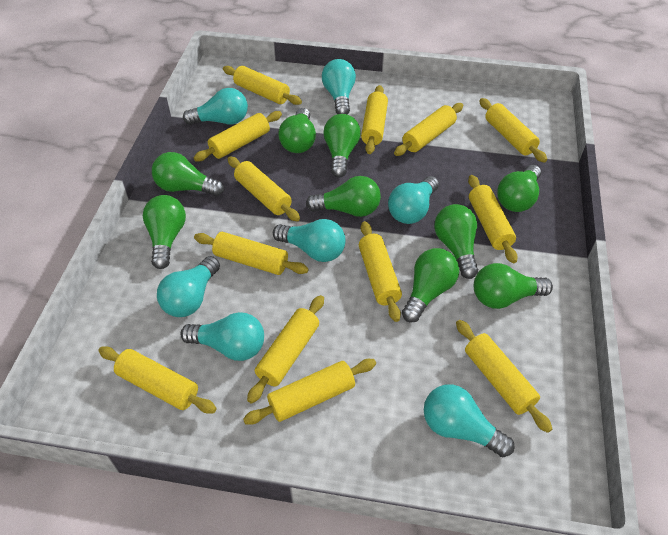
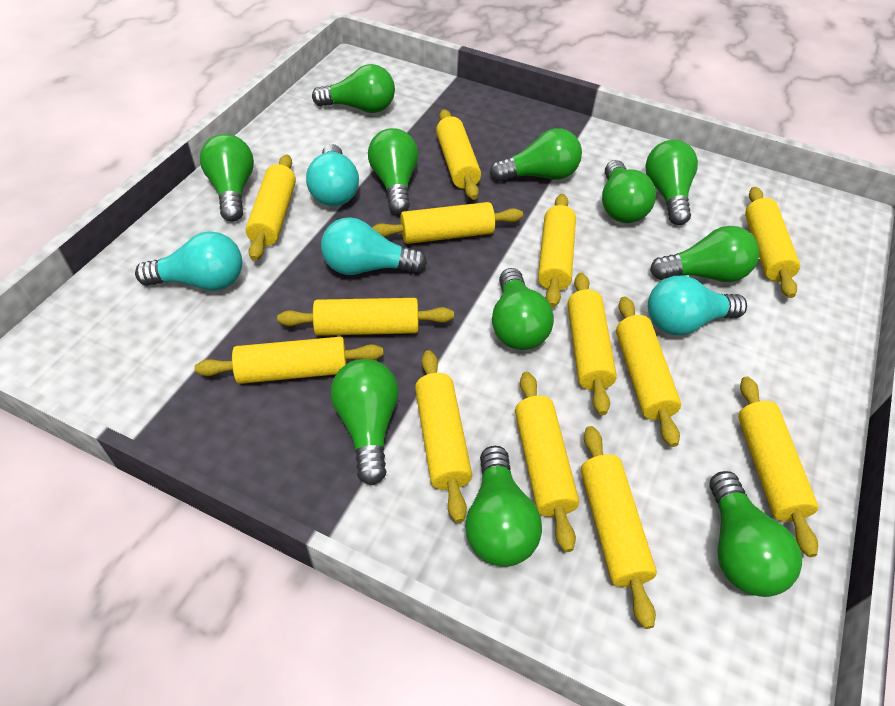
green light bulb: 9 -> 11
turquoise light bulb: 7 -> 4

